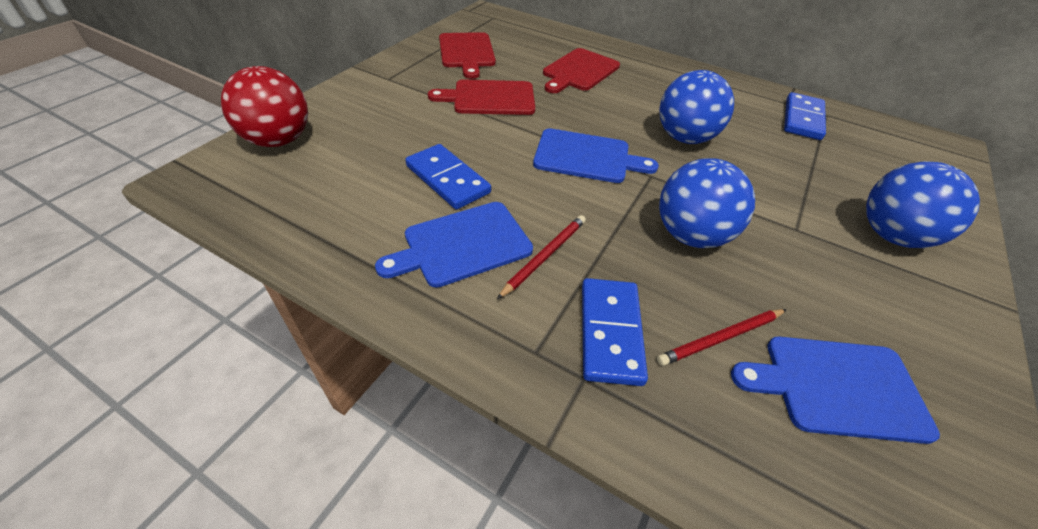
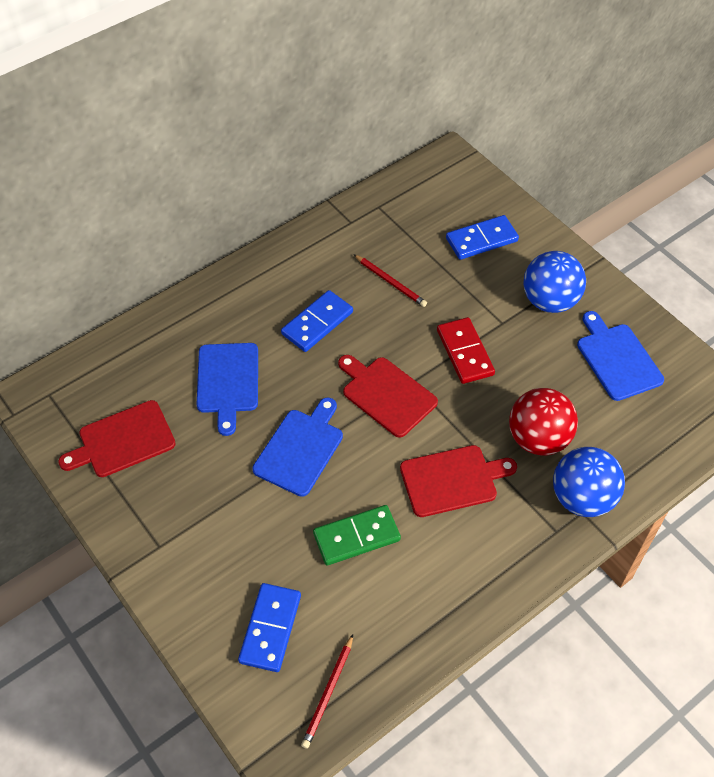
blue ball: 3 -> 2
green domino: 0 -> 1
red domino: 0 -> 1

